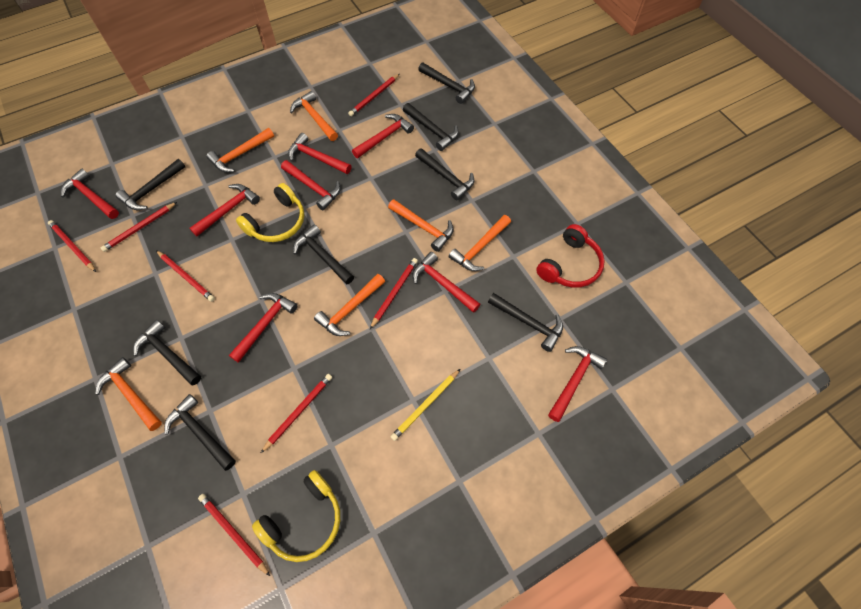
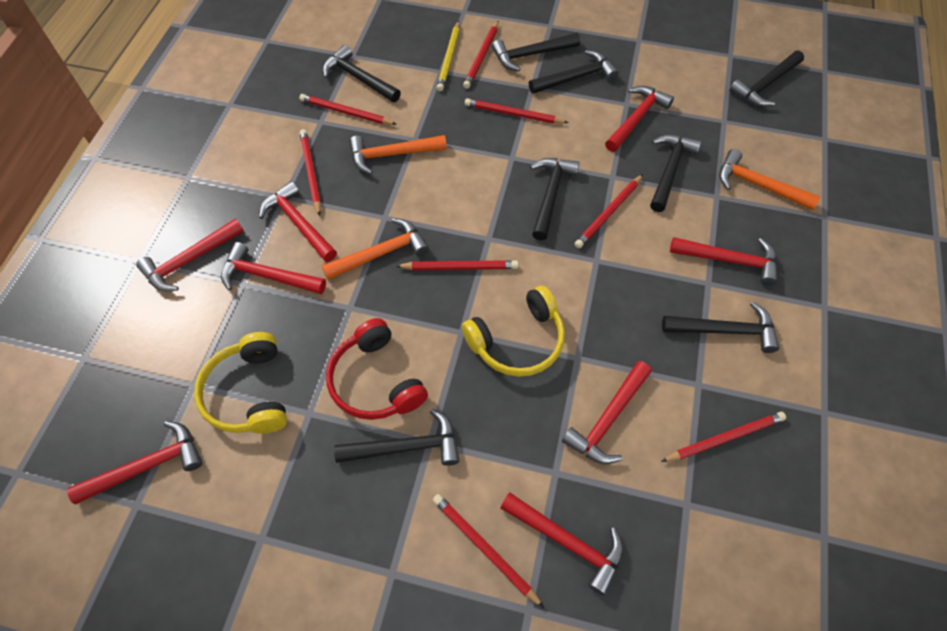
orange hammer: 6 -> 3
red pencil: 7 -> 8

